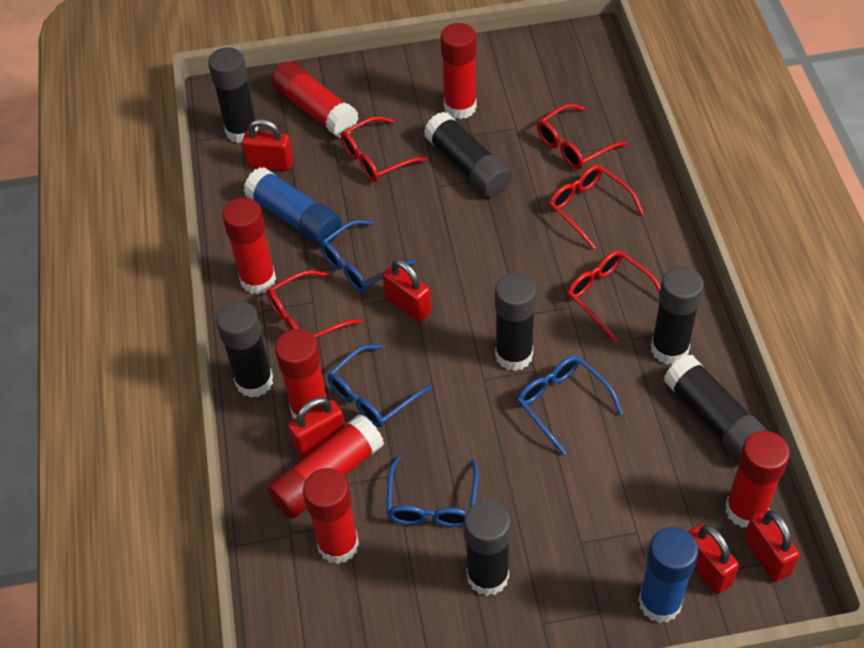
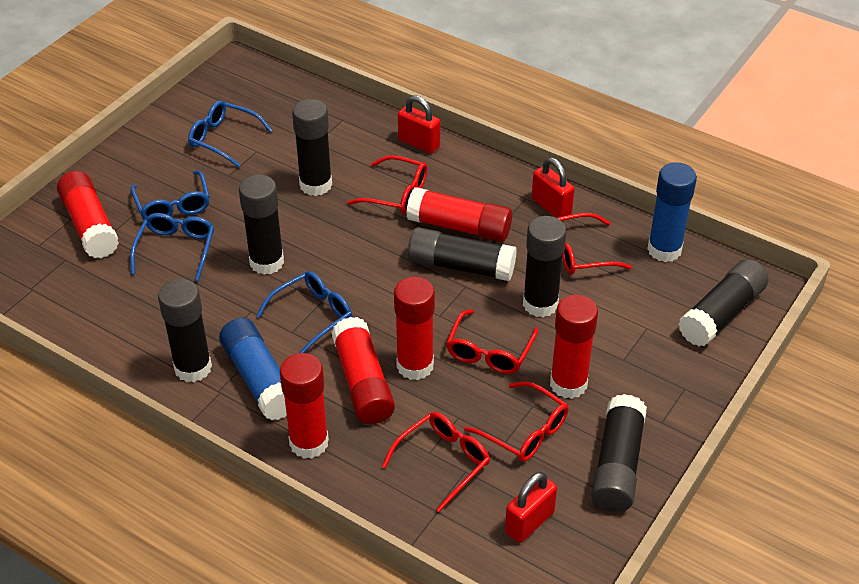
red glue stick: 7 -> 6
red padlock: 5 -> 3

